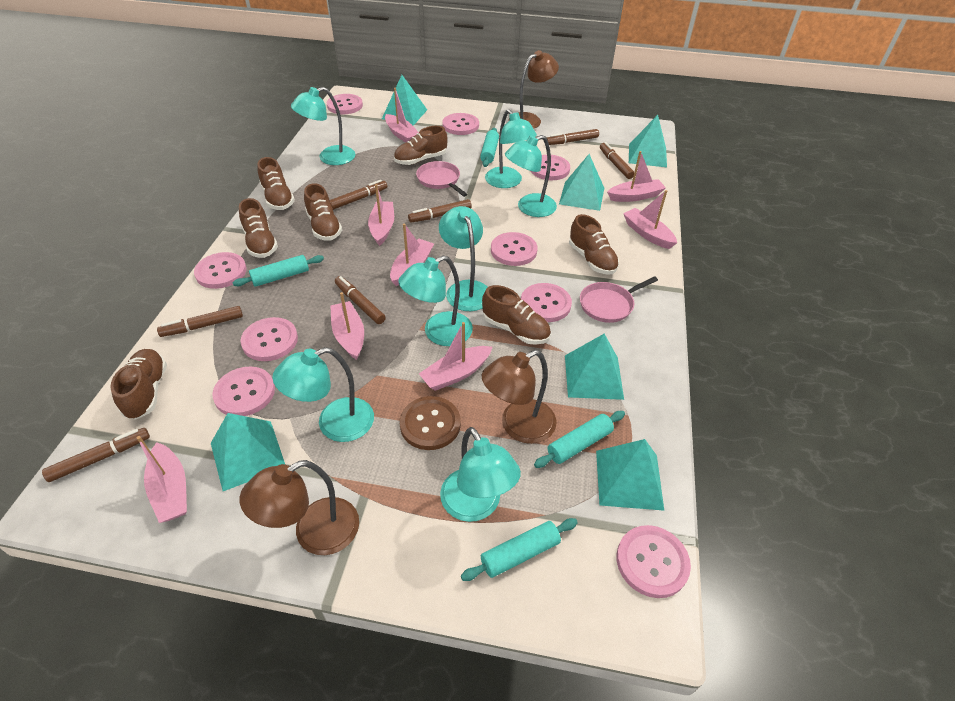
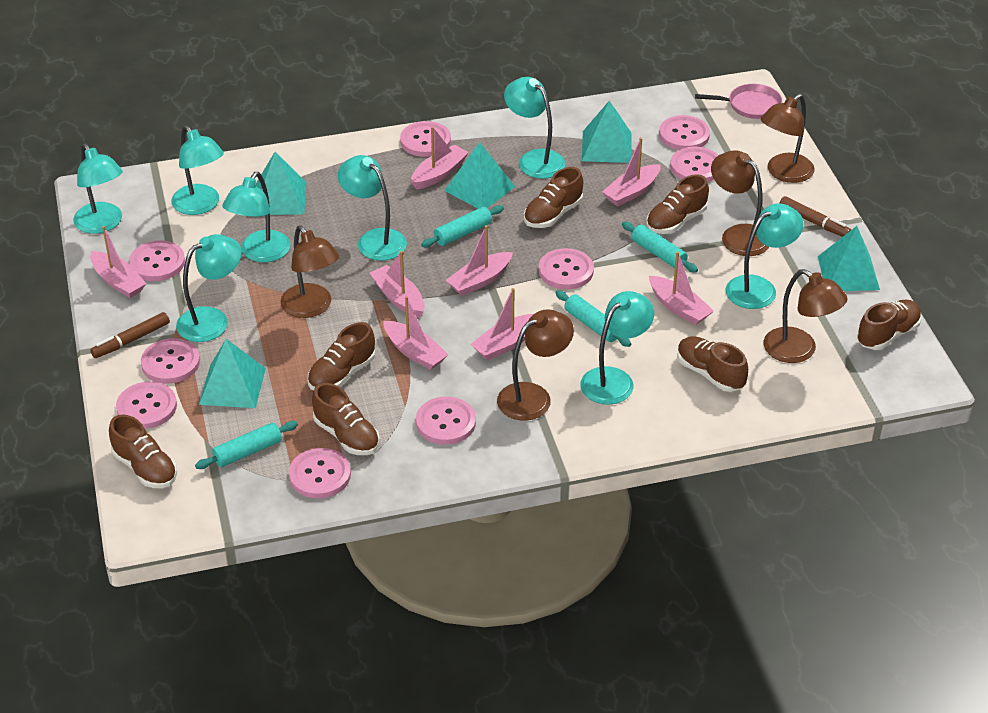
brown button: 1 -> 0
brown lamp: 3 -> 5
brown marker: 7 -> 2
pink pan: 2 -> 1
turquoise lamp: 7 -> 8
turquoise pyramid: 6 -> 5

